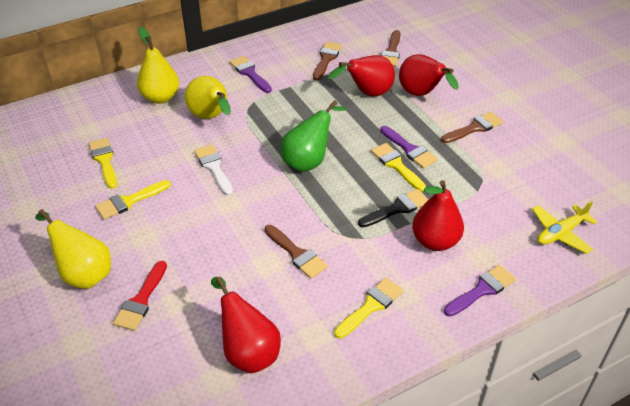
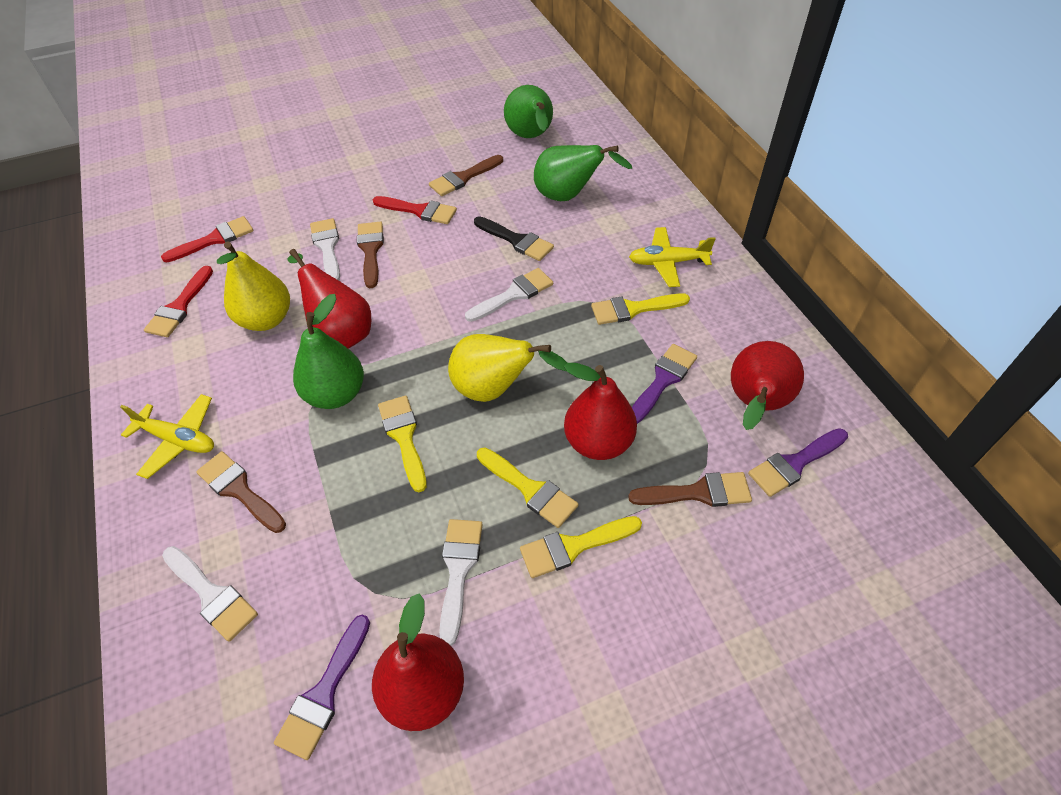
green pear: 1 -> 3
red brush: 1 -> 3
white brush: 1 -> 4
yellow pear: 3 -> 2
yellow plane: 1 -> 2

